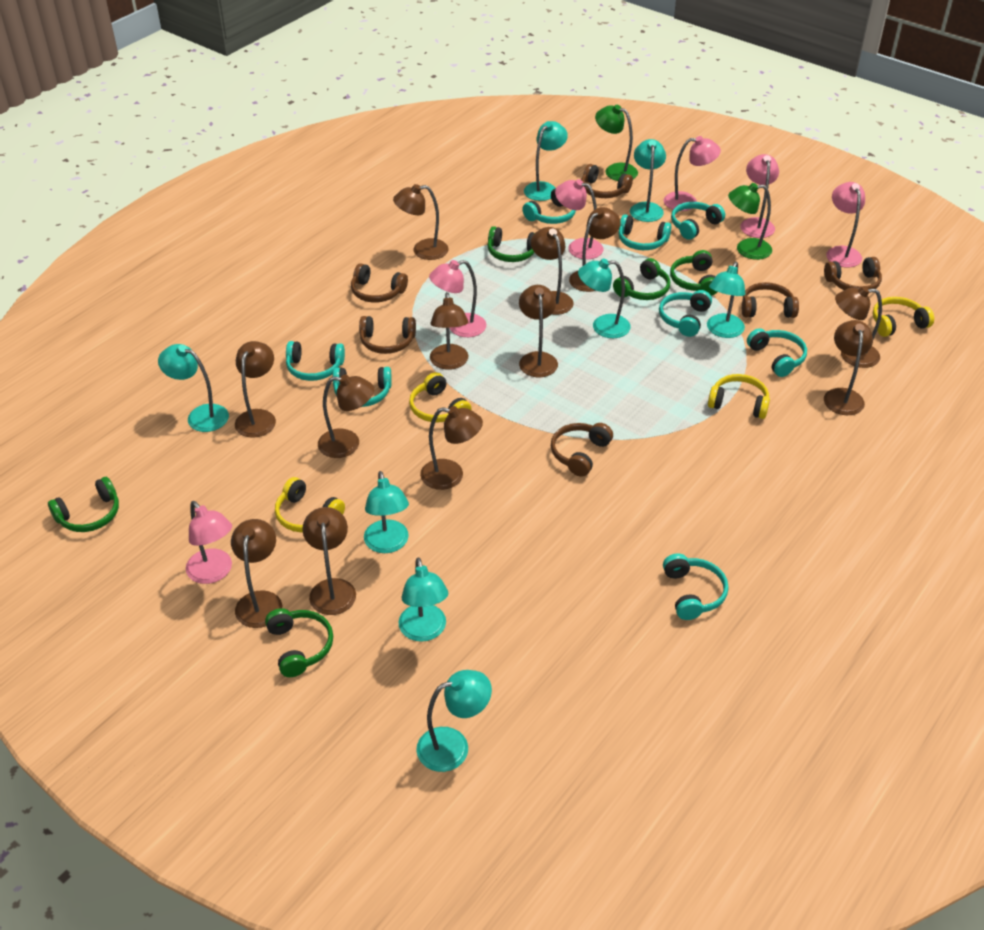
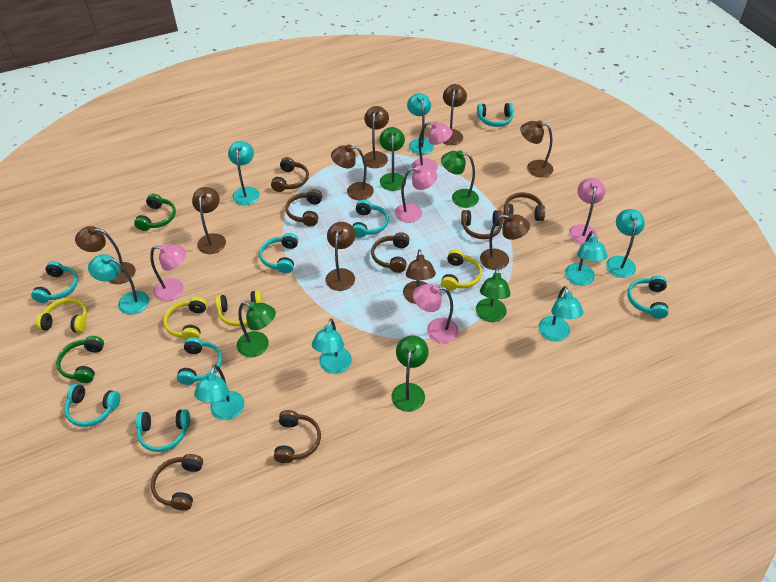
brown headphones: 6 -> 7
brown lamp: 12 -> 9
green headphones: 5 -> 2
green lamp: 2 -> 5
pink lamp: 6 -> 5

